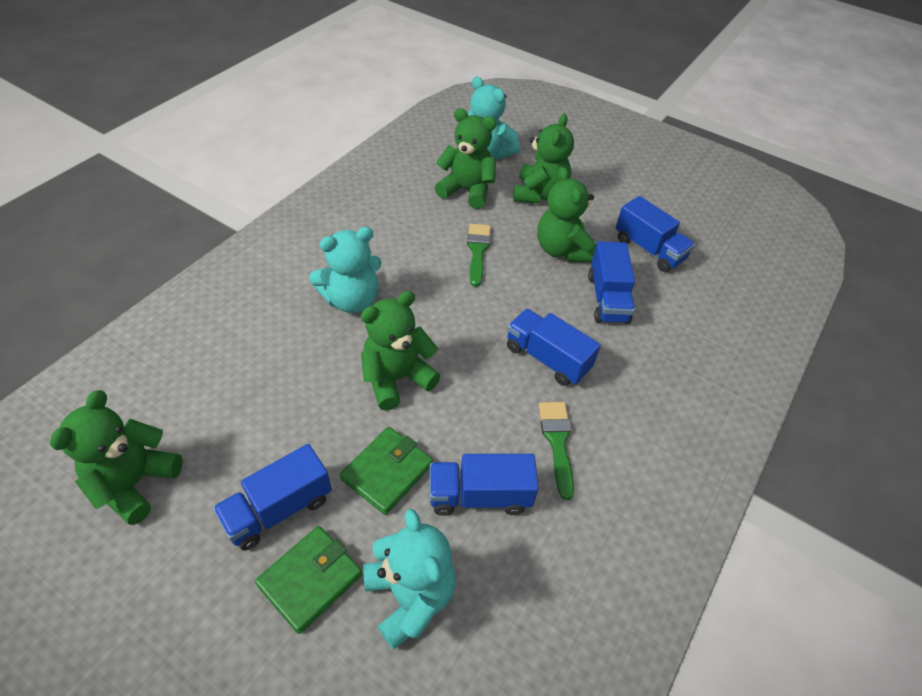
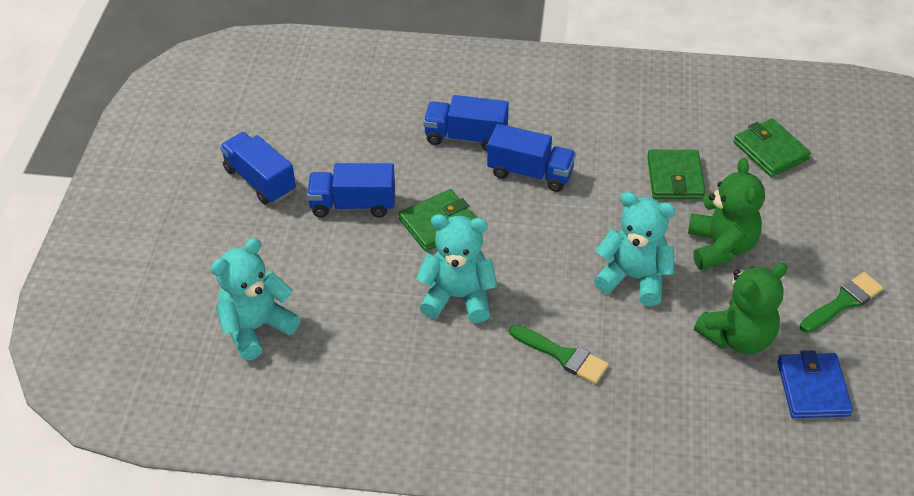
blue truck: 5 -> 4
blue wallet: 0 -> 1
green teddy bear: 5 -> 2
green wallet: 2 -> 3

